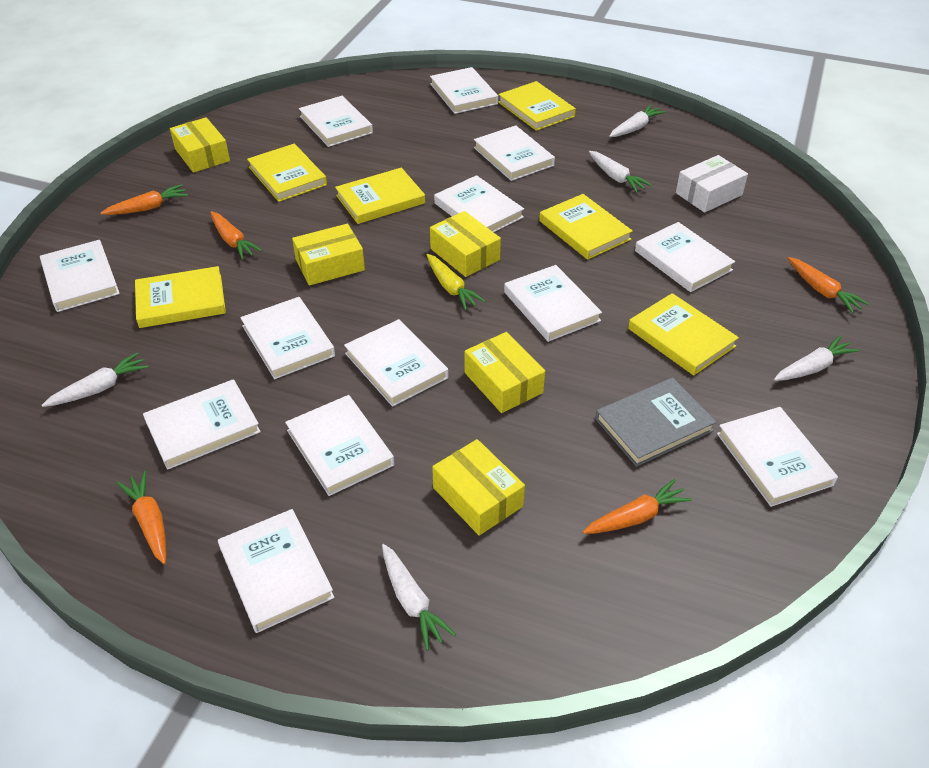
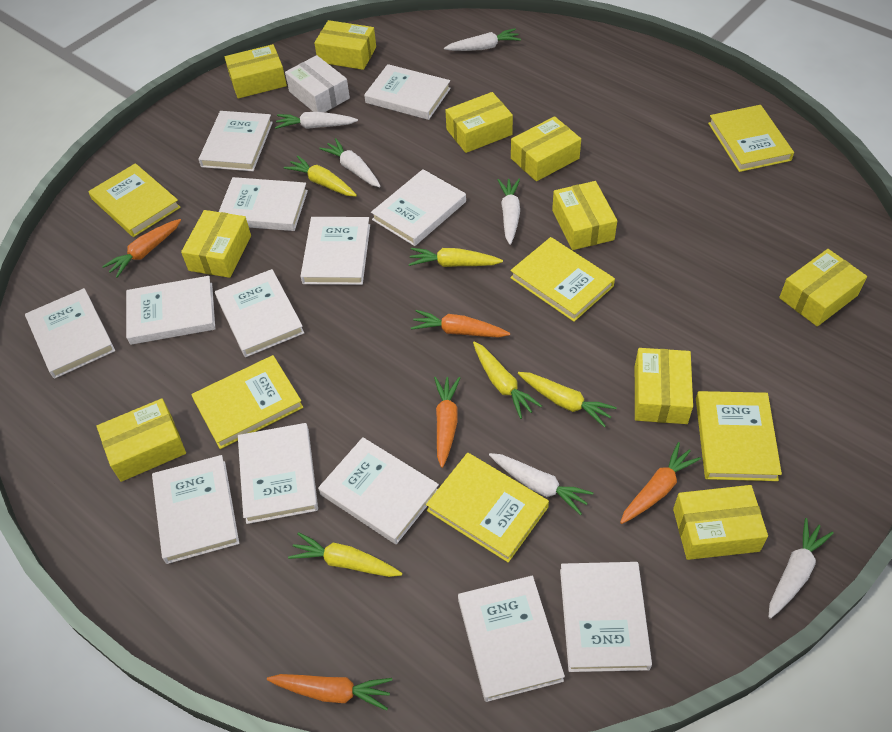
grey book: 1 -> 0
white carrot: 5 -> 6
yellow box: 5 -> 10
yellow carrot: 1 -> 5

